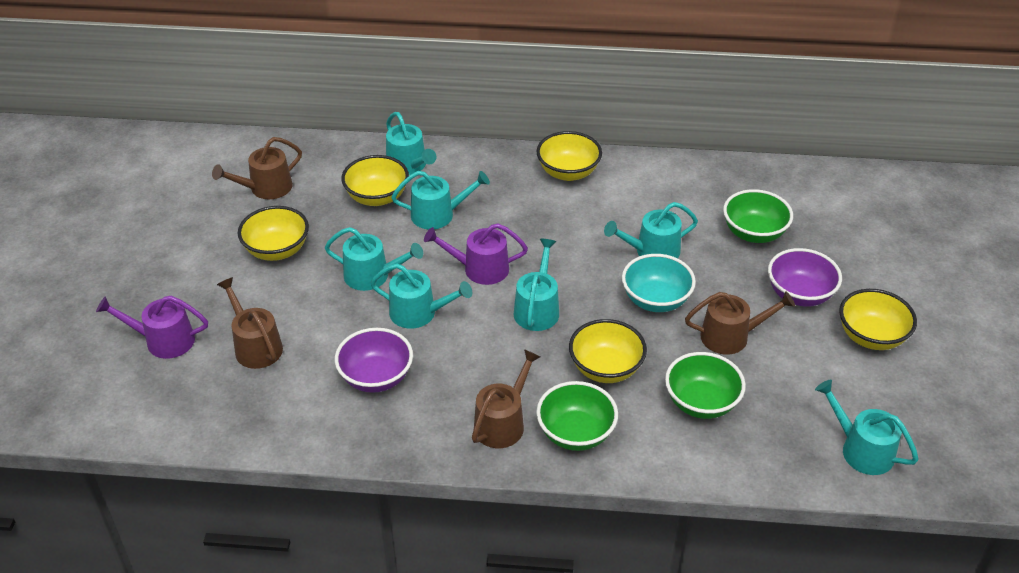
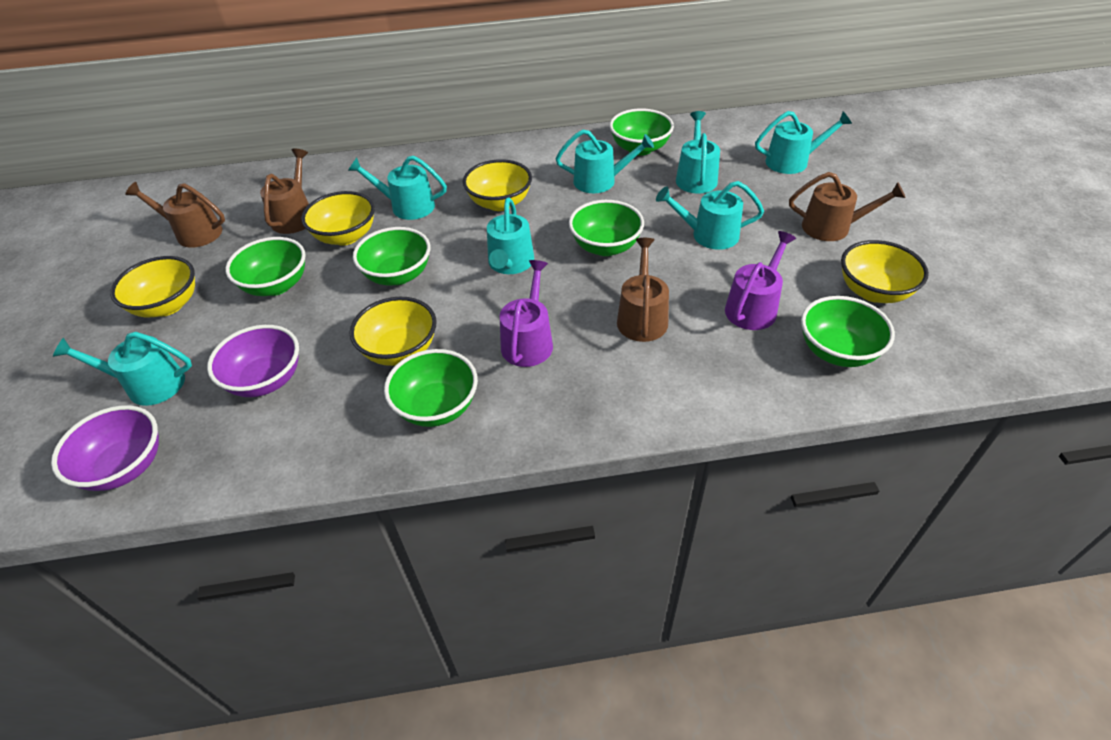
green bowl: 3 -> 6
turquoise bowl: 1 -> 0

